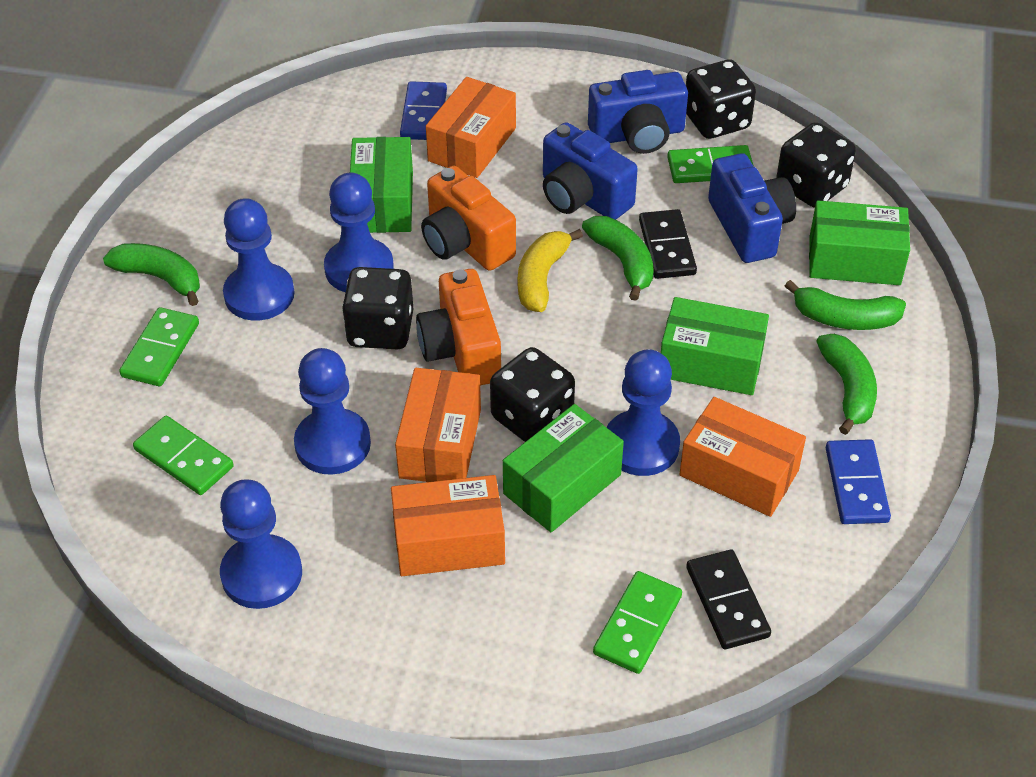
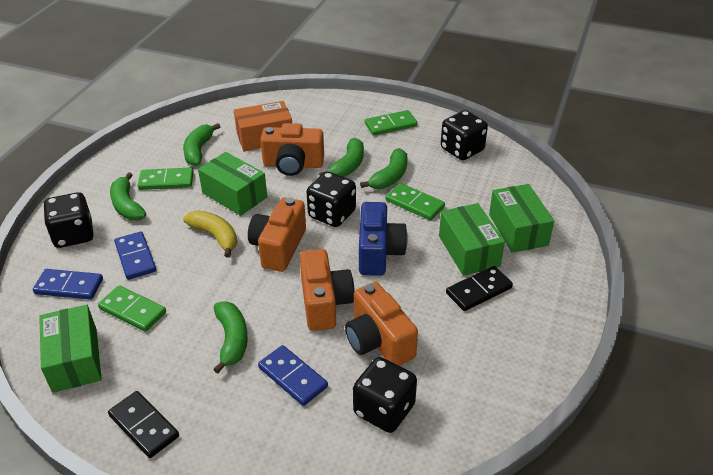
blue camera: 3 -> 1
blue domino: 2 -> 3
blue pawn: 5 -> 0
green banana: 4 -> 5
orange box: 4 -> 1
orange camera: 2 -> 4

